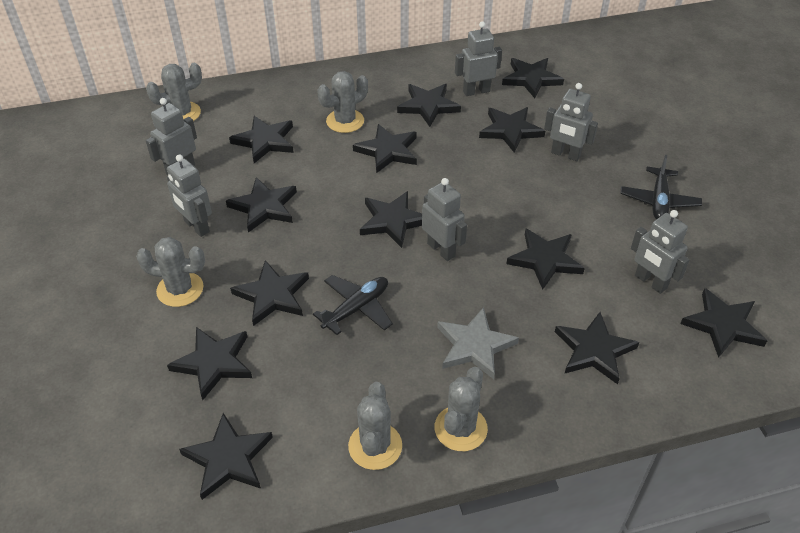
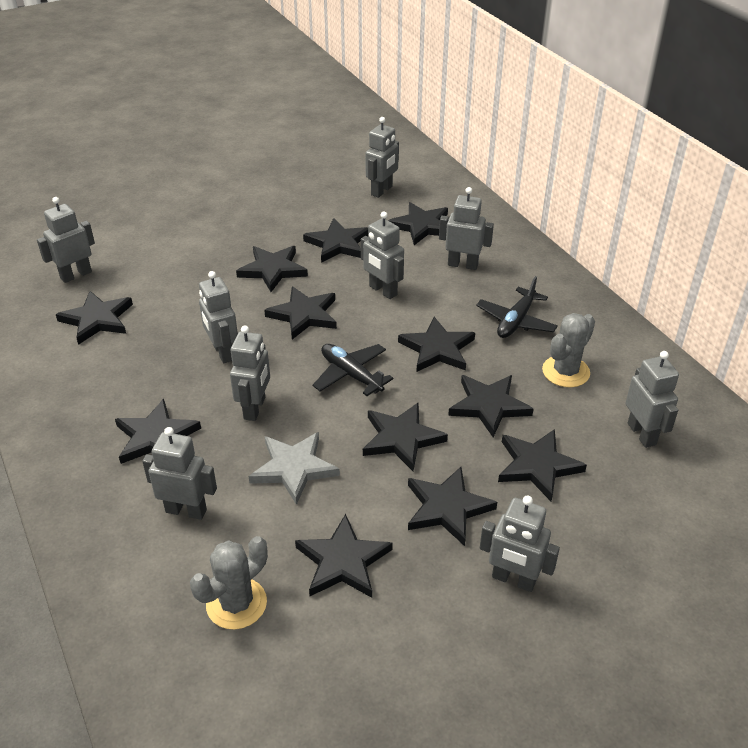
black star: 13 -> 12
grey cactus: 5 -> 2
grey robot: 6 -> 9

